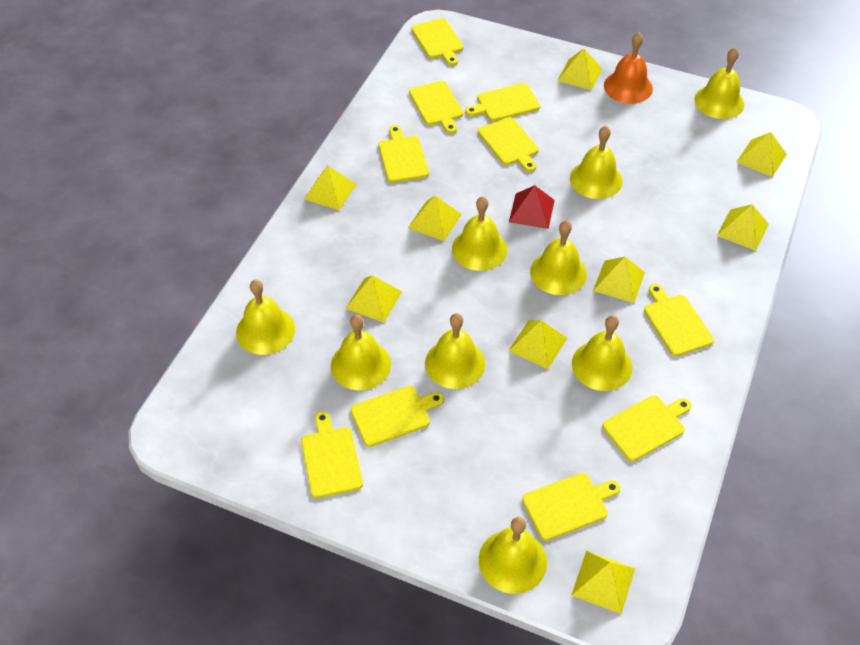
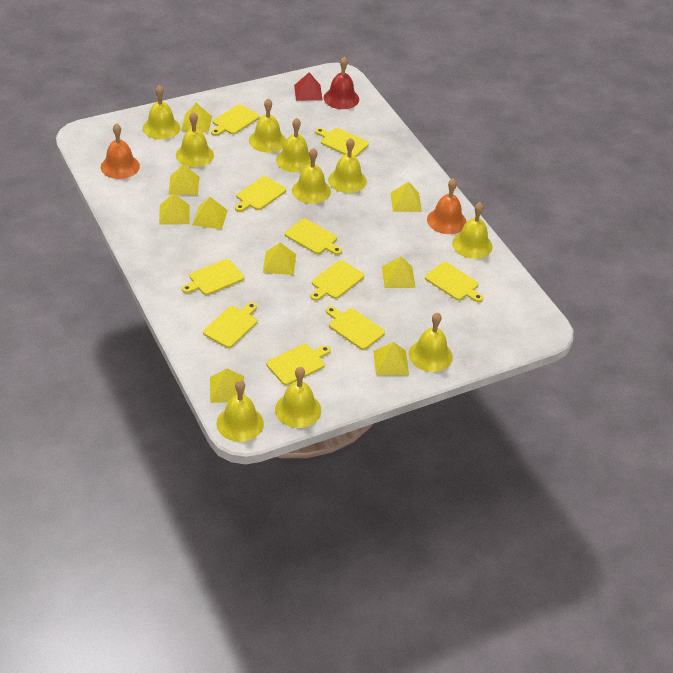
orange bell: 1 -> 2
red bell: 0 -> 1
yellow bell: 9 -> 10

